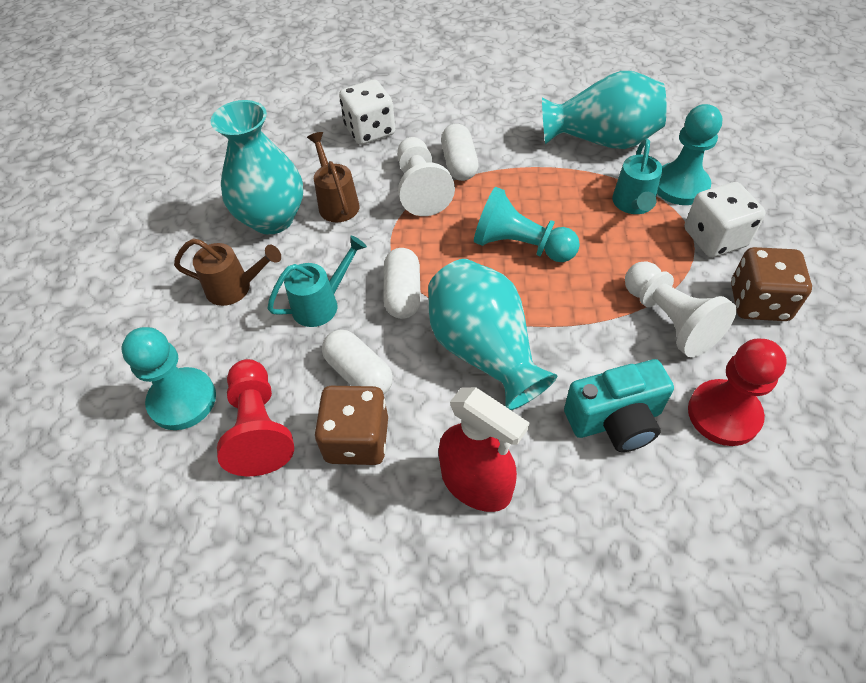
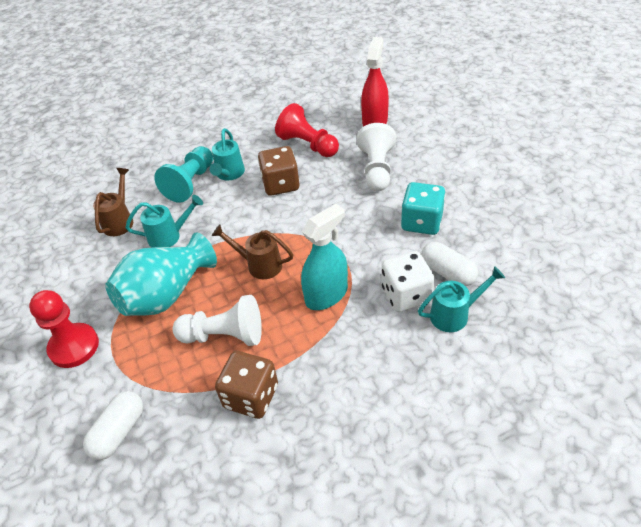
turquoise camera: 1 -> 0
turquoise dice: 0 -> 1
turquoise pawn: 3 -> 1
turquoise spray bottle: 0 -> 1
turquoise vase: 3 -> 1
turquoise watering can: 2 -> 3
white capsule: 3 -> 2
white dice: 2 -> 1

